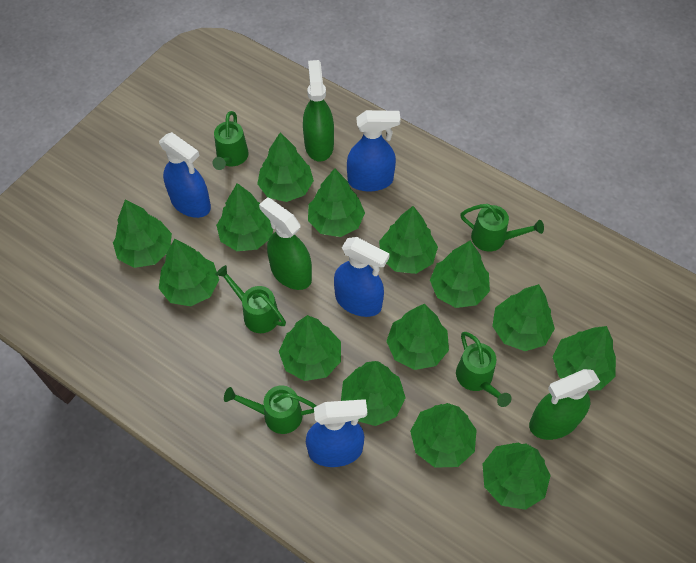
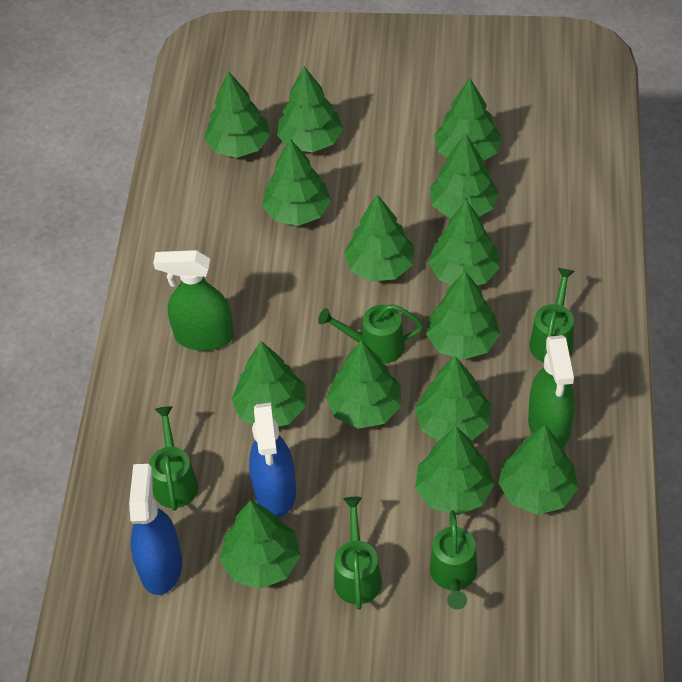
blue spray bottle: 4 -> 2
green spray bottle: 3 -> 2

